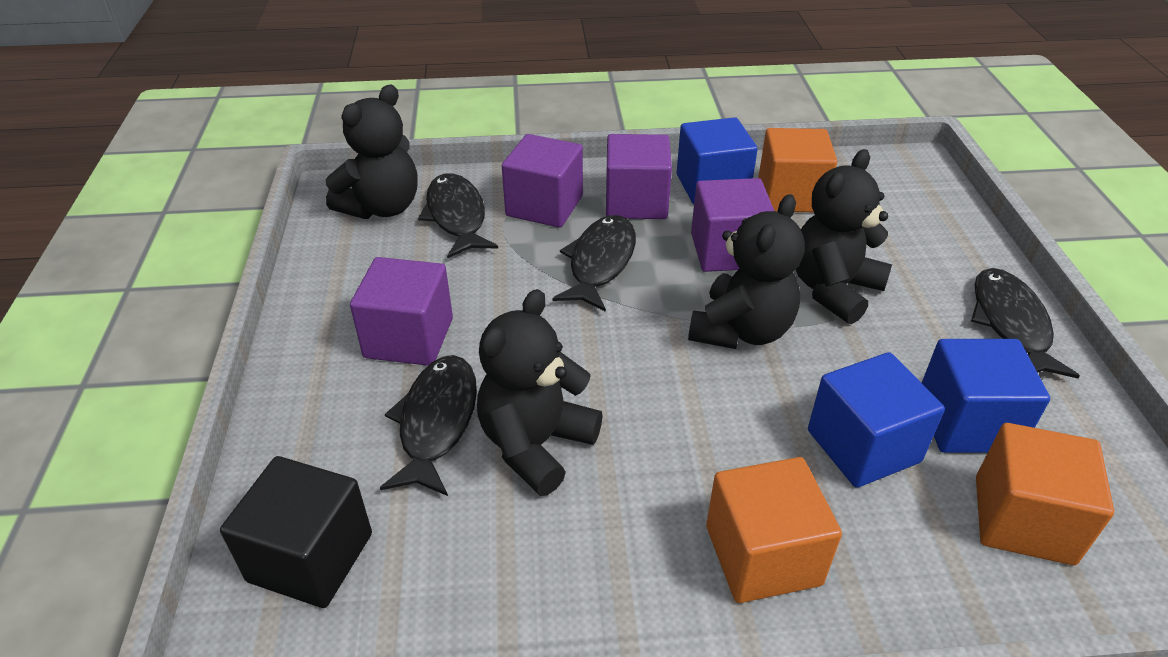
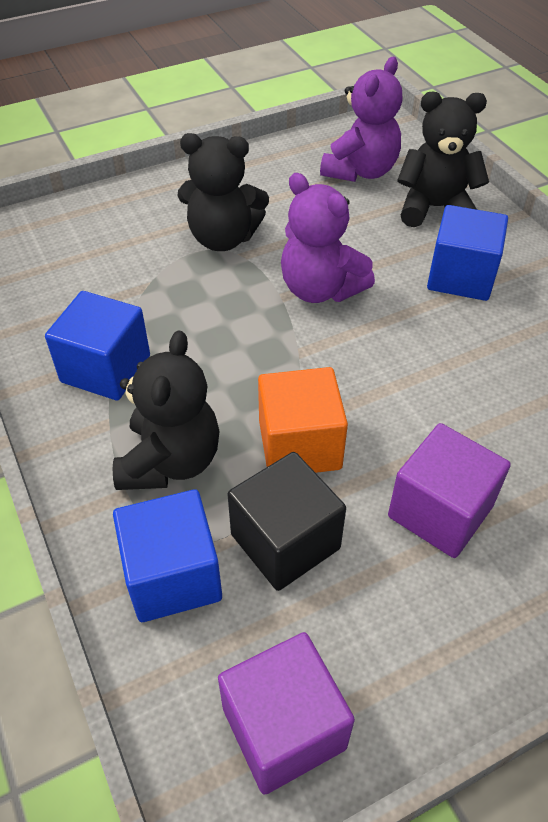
black fish: 4 -> 0
black teddy bear: 4 -> 3
orange cube: 3 -> 1
purple cube: 4 -> 2
purple teddy bear: 0 -> 2

